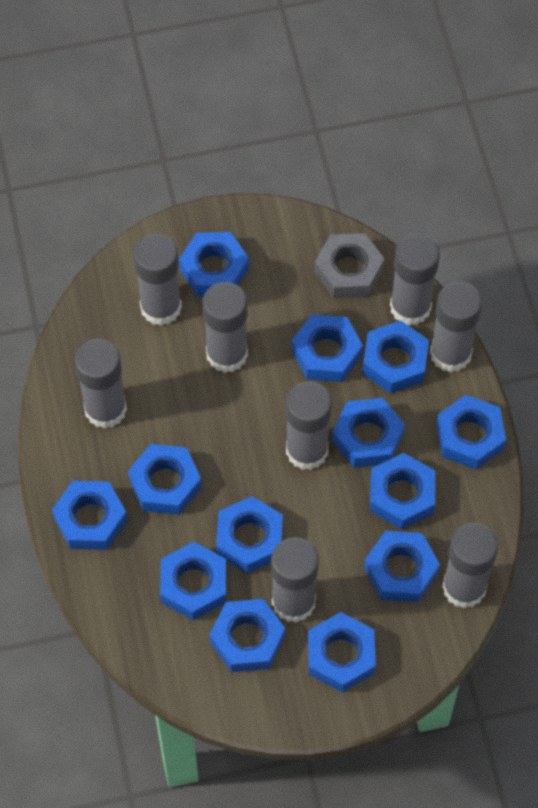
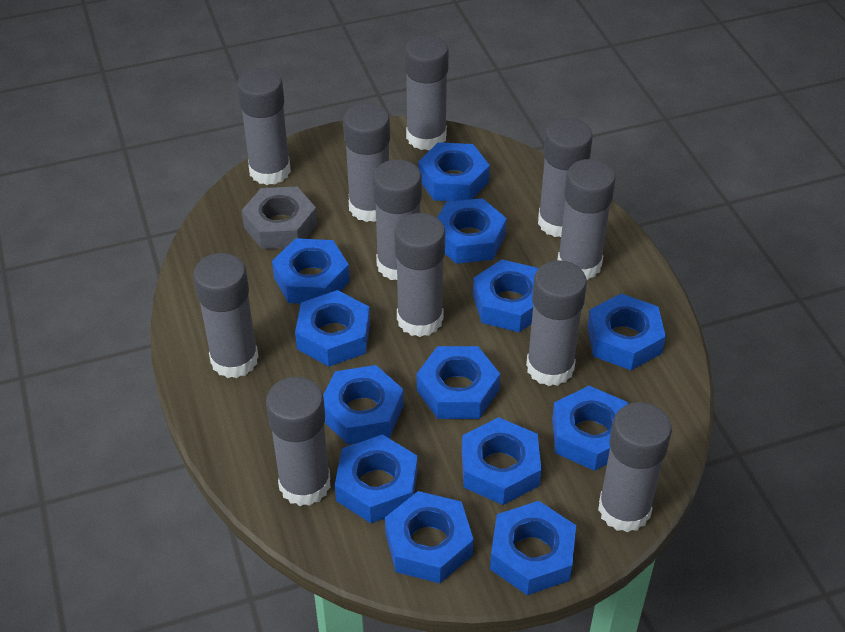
grey glue stick: 8 -> 11

